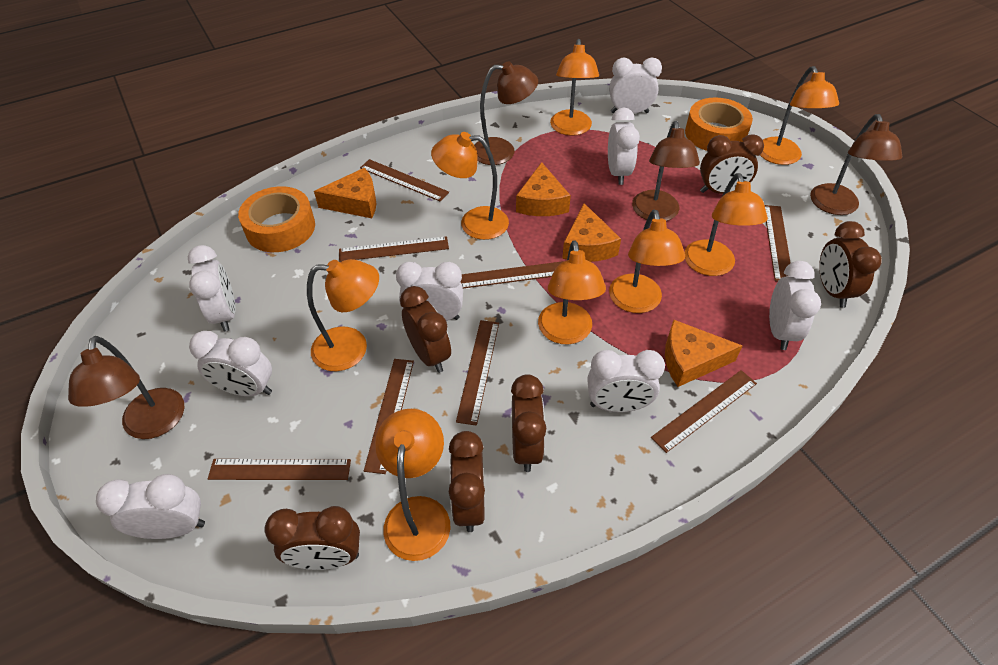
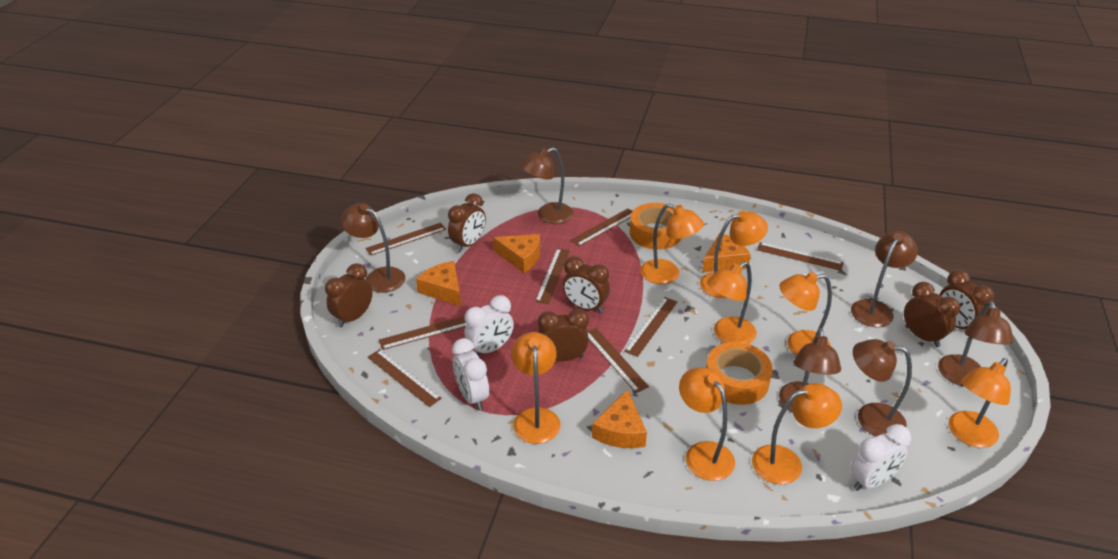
brown lamp: 4 -> 6
white clock: 8 -> 3

